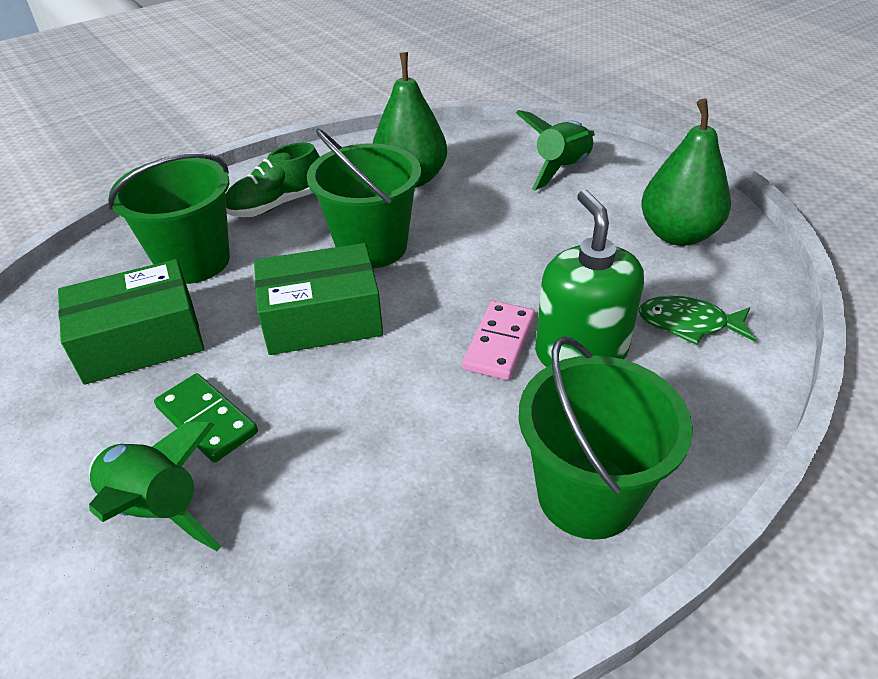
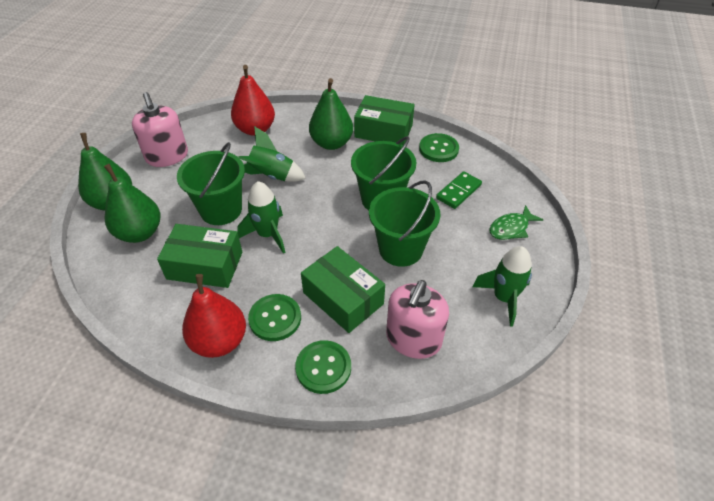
green box: 2 -> 3
green button: 0 -> 3
green pear: 2 -> 3
green rocket: 2 -> 3
green shoe: 1 -> 0
green soap dispenser: 1 -> 0
pink domino: 1 -> 0
pink soap dispenser: 0 -> 2
red pear: 0 -> 2

